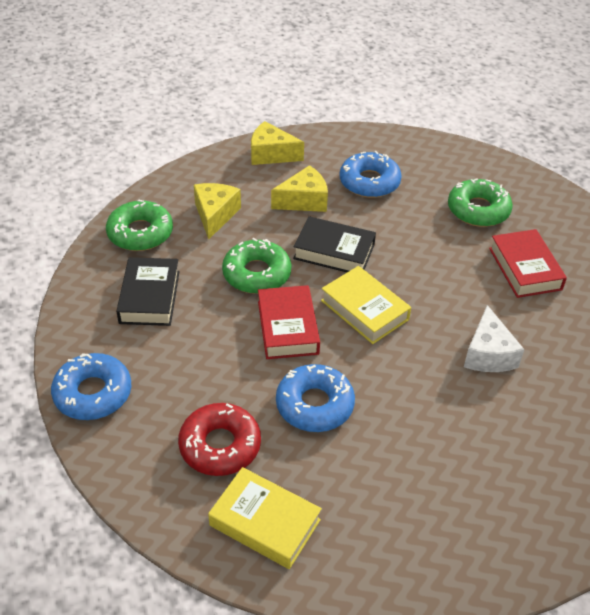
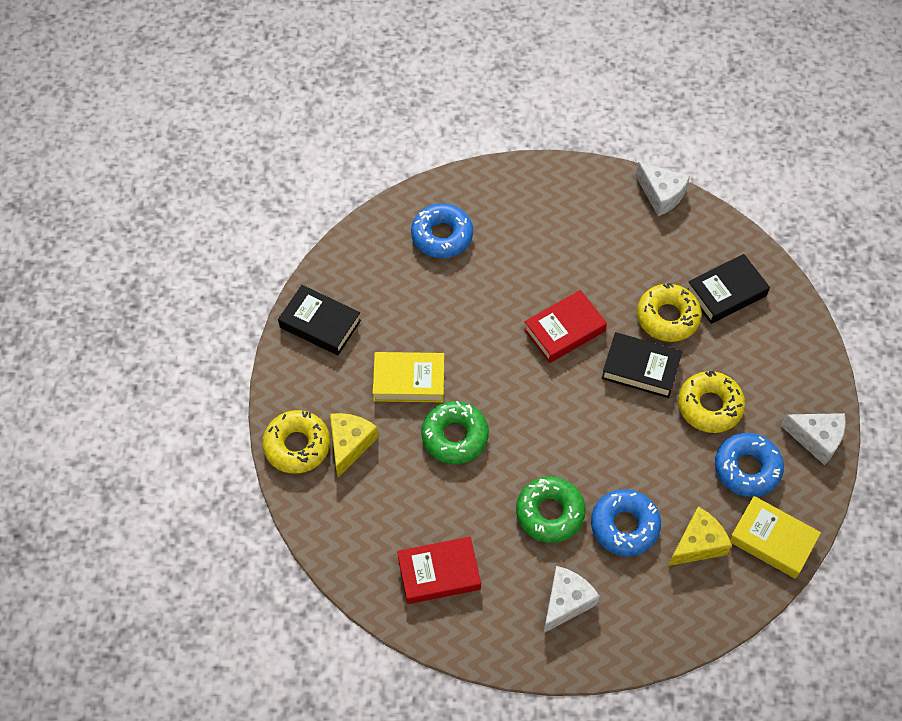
black book: 2 -> 3
green donut: 3 -> 2
red donut: 1 -> 0
white cheese: 1 -> 3
yellow cheese: 3 -> 2
yellow donut: 0 -> 3

